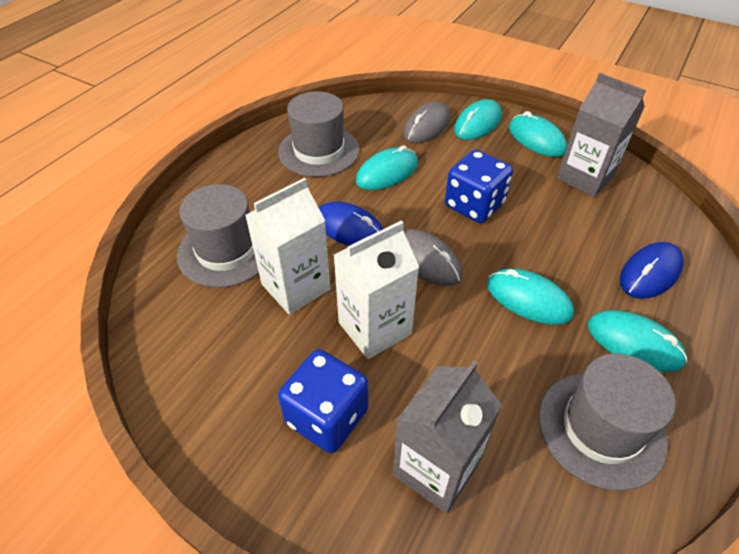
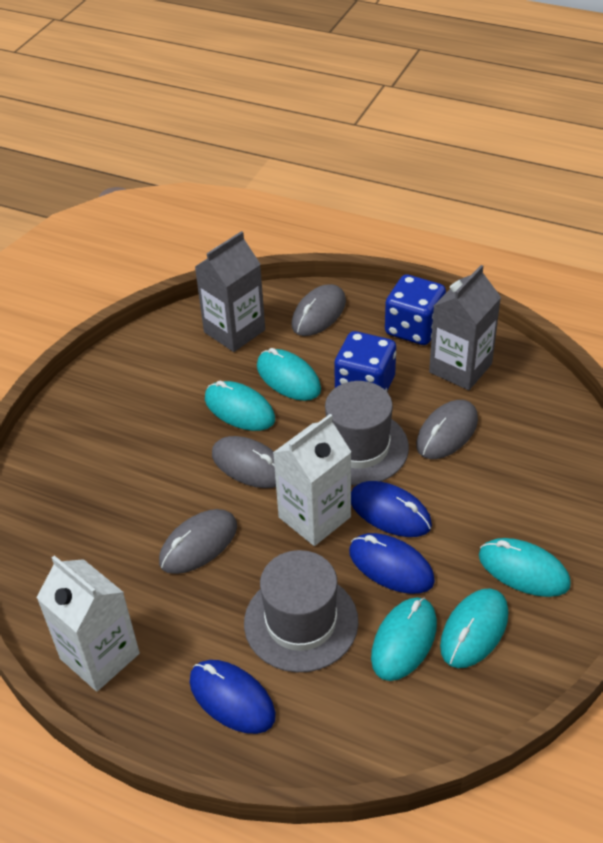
blue mouse: 2 -> 3
grey hat: 3 -> 2
grey mouse: 2 -> 4

